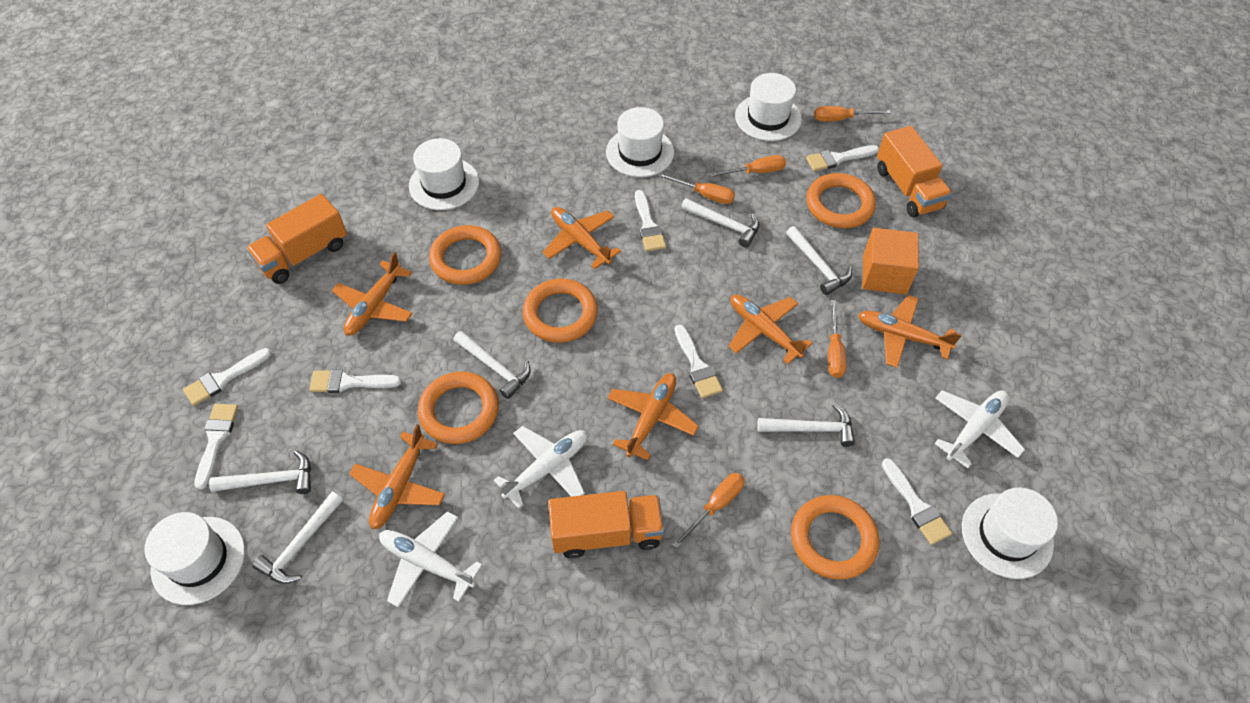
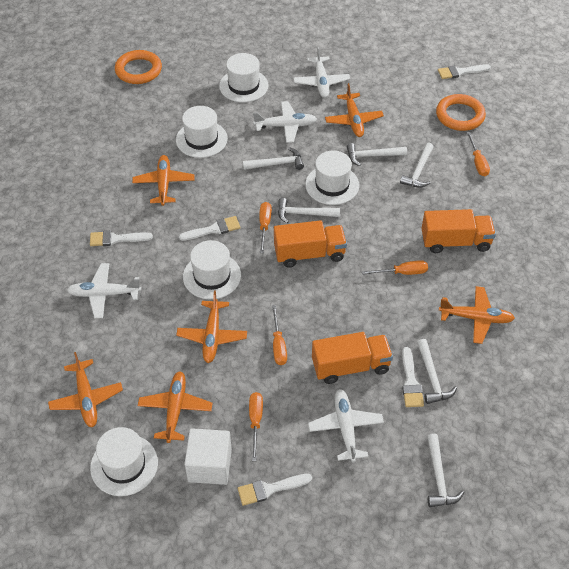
orange cube: 1 -> 0
orange ring: 5 -> 2
white brush: 7 -> 5
white cube: 0 -> 1
white plane: 3 -> 4

